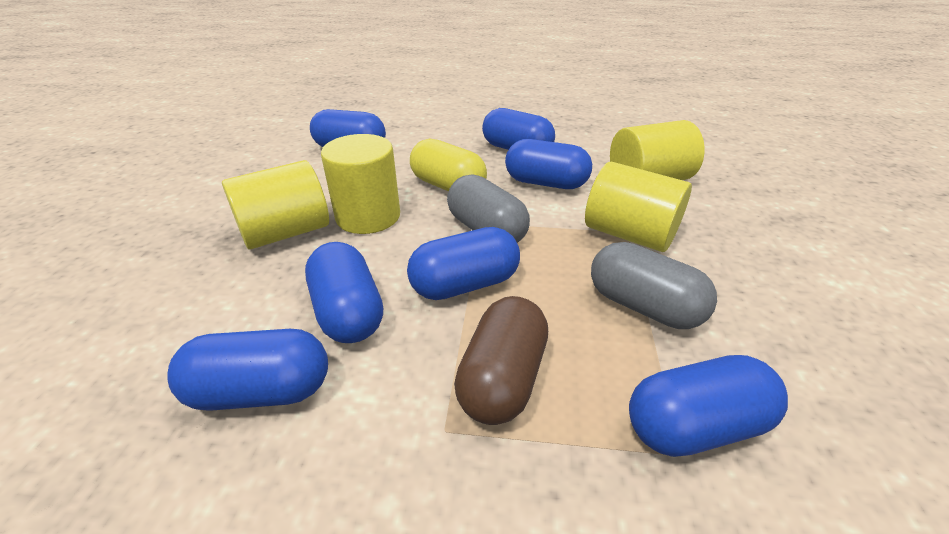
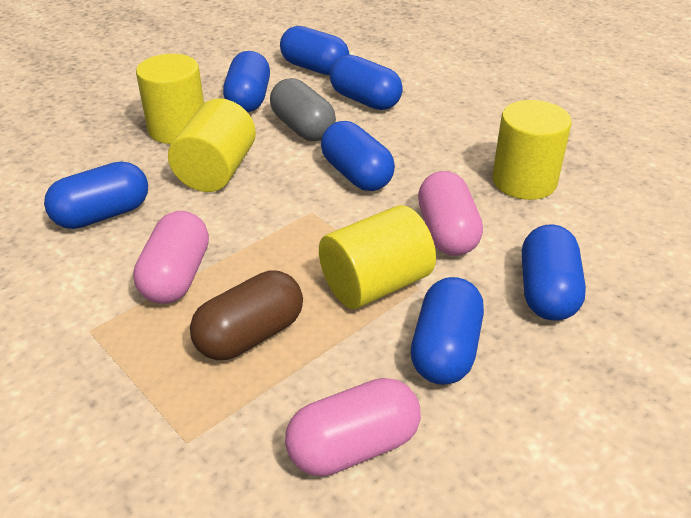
grey capsule: 2 -> 1
pink capsule: 0 -> 3
yellow capsule: 1 -> 0

